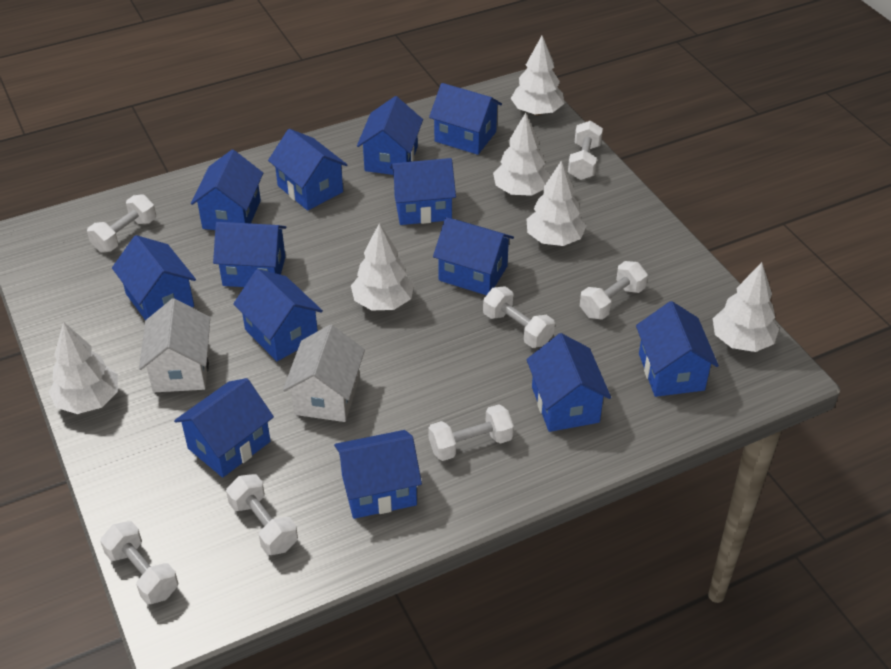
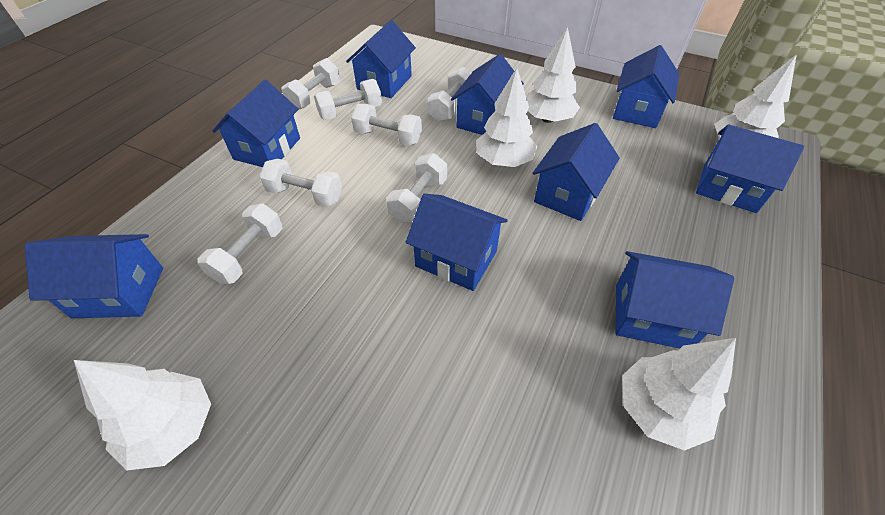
blue house: 13 -> 9
white house: 2 -> 0
white tree: 6 -> 5

